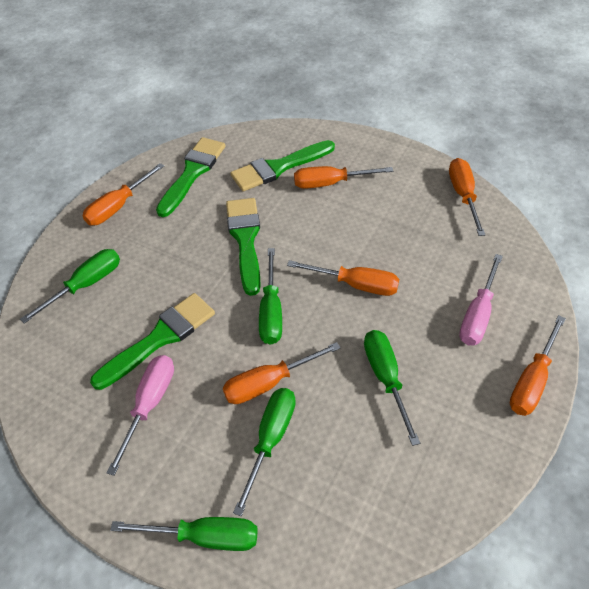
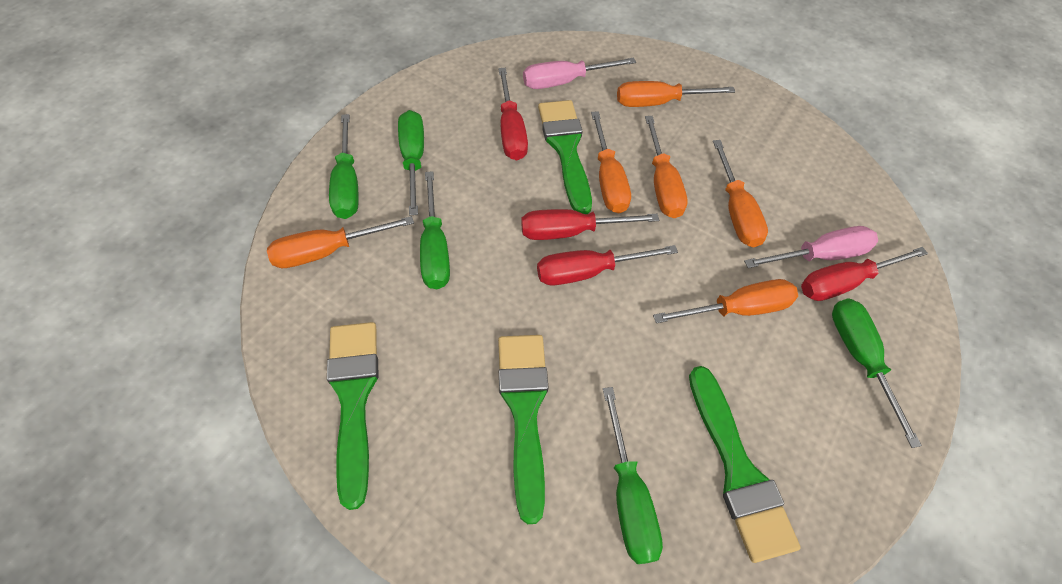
red screwdriver: 0 -> 4

